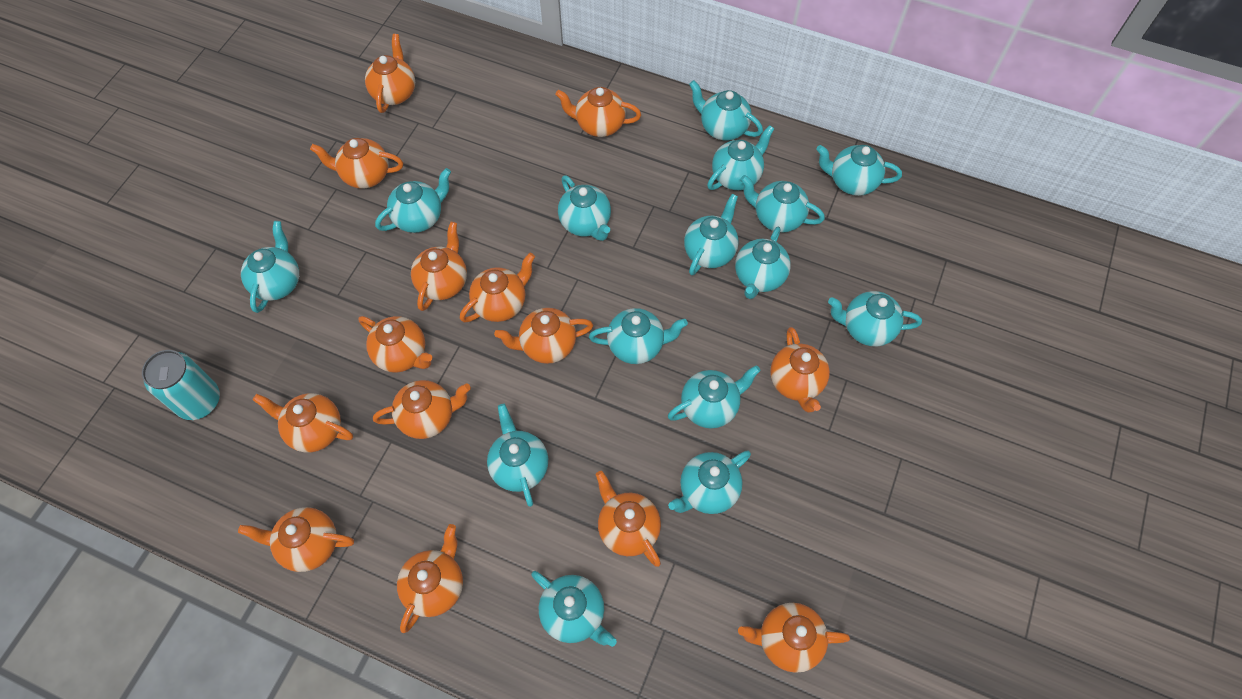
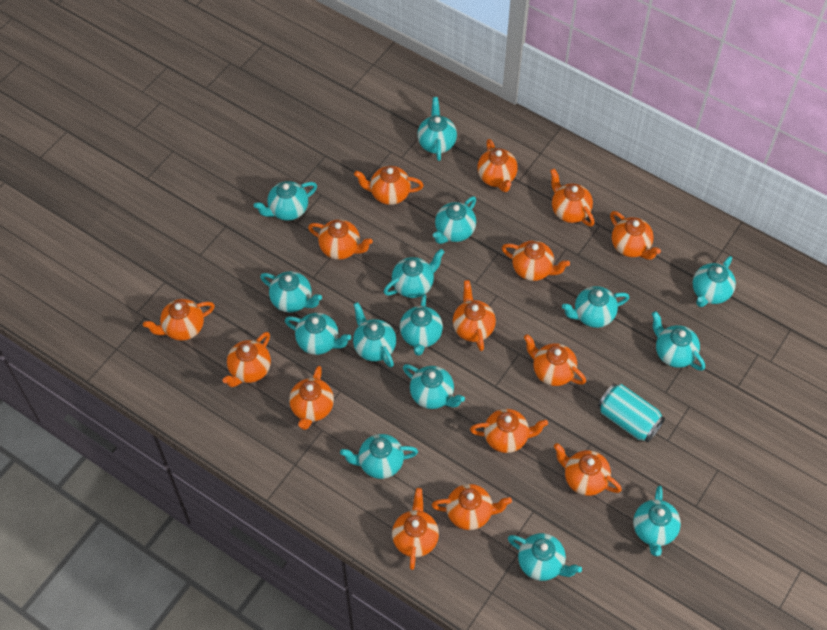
orange teapot: 14 -> 15

